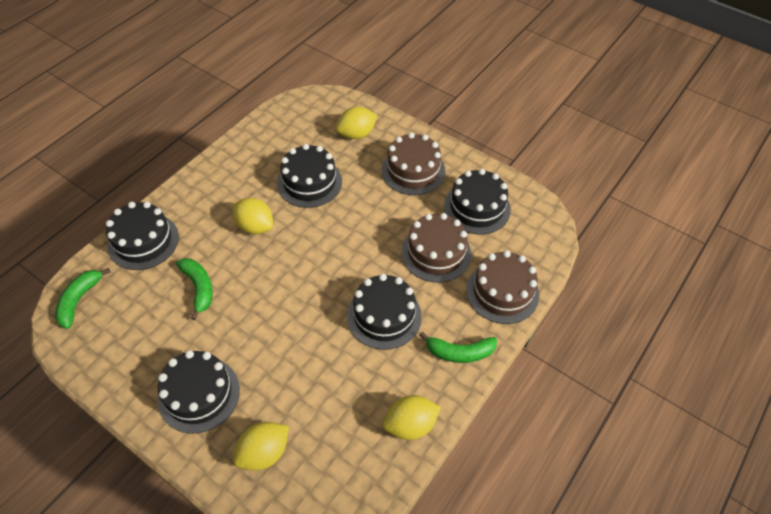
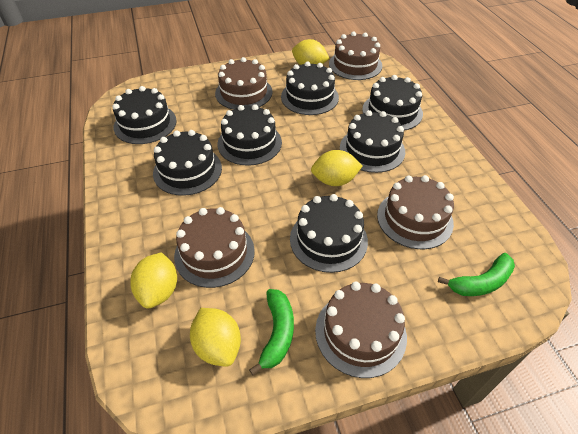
black cake: 5 -> 7
brown cake: 3 -> 5
green banana: 3 -> 2

